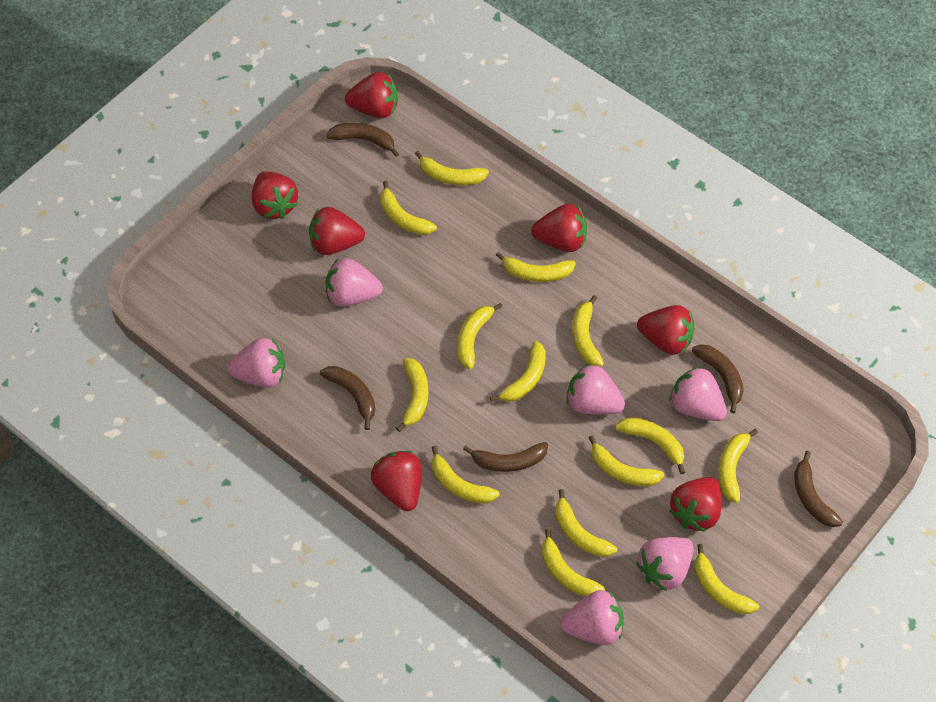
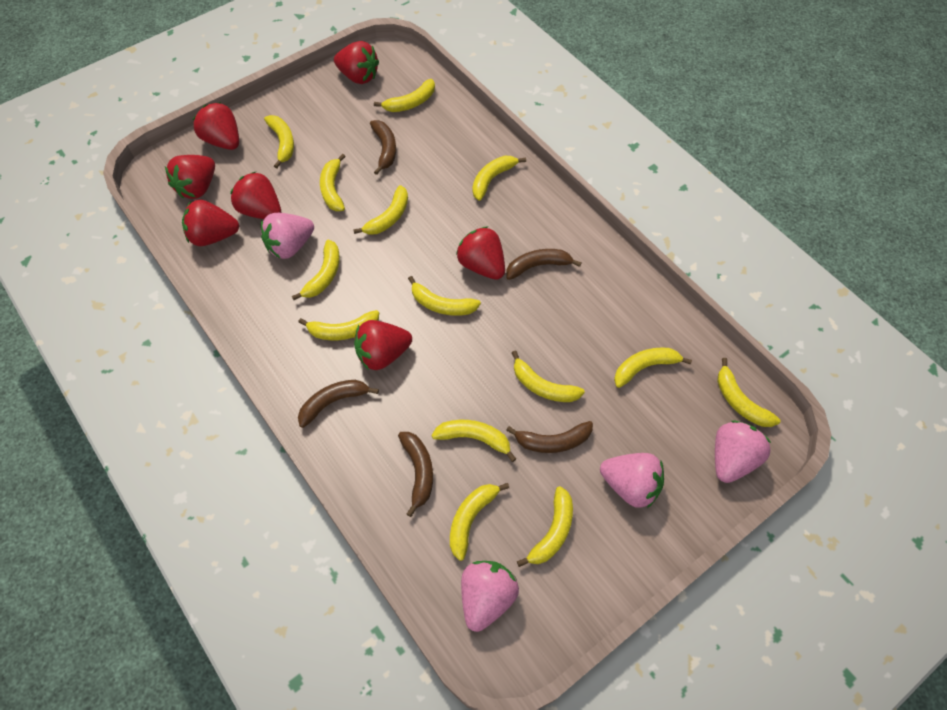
pink strawberry: 6 -> 4

